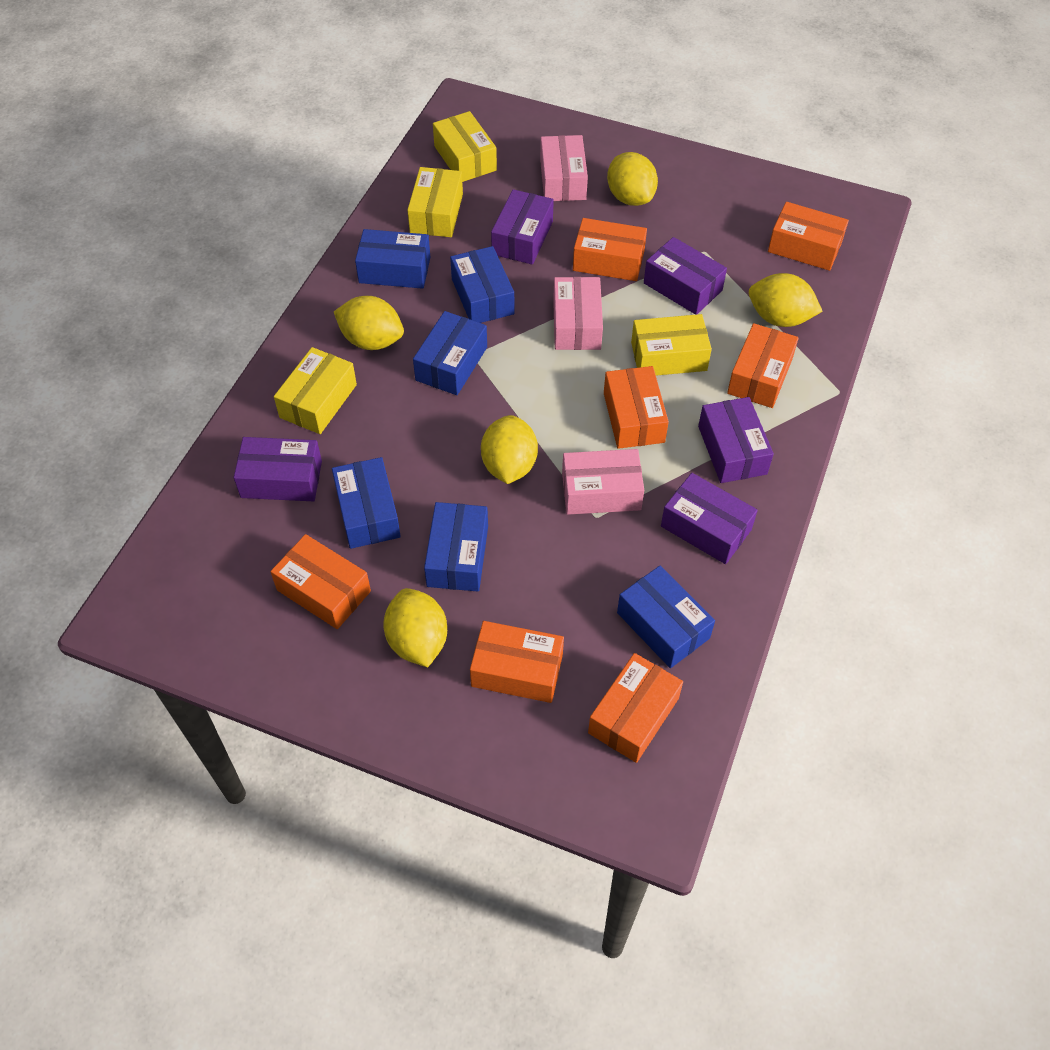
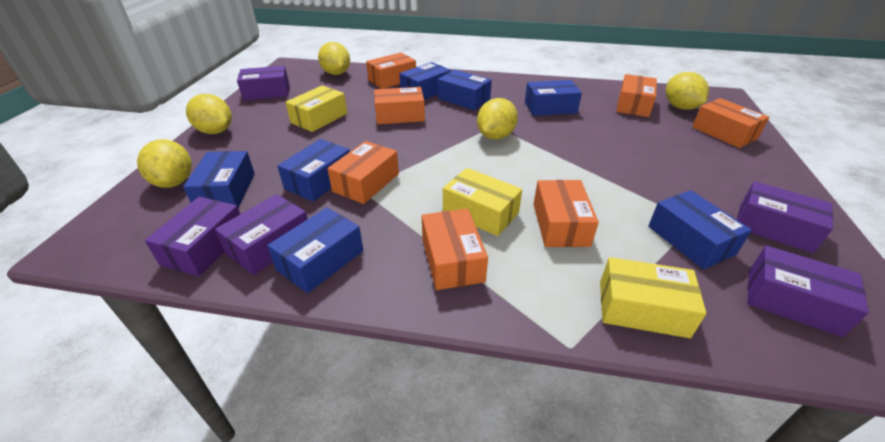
blue box: 6 -> 7
pink box: 3 -> 0
yellow box: 4 -> 3

